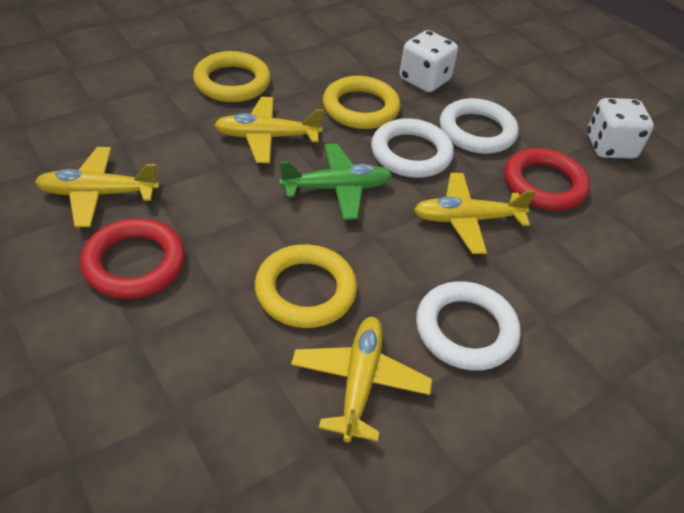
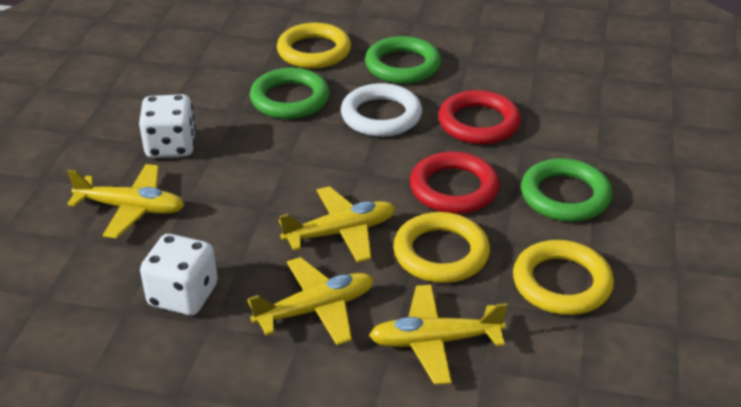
green plane: 1 -> 0
green ring: 0 -> 3
white ring: 3 -> 1

